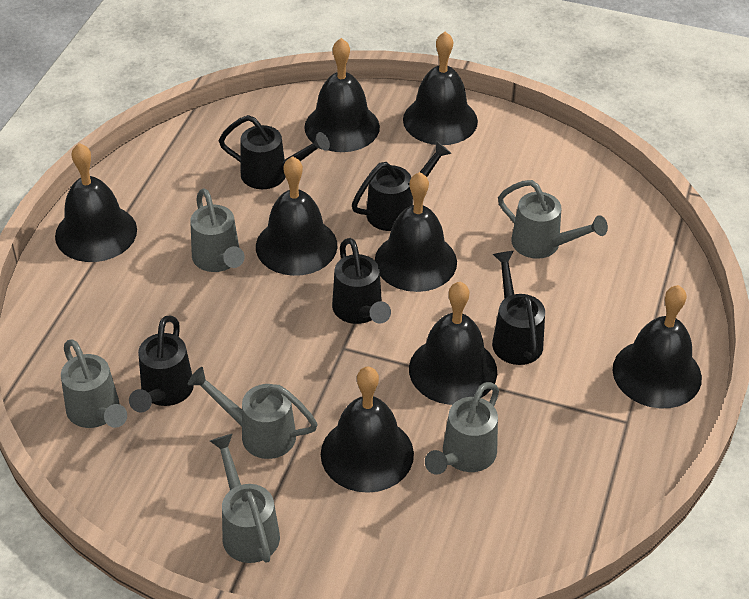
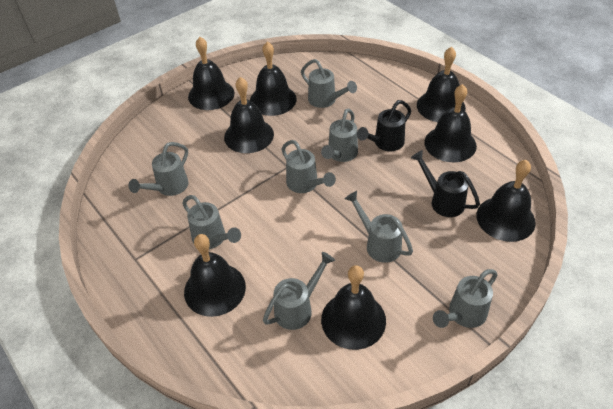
black watering can: 5 -> 2
grey watering can: 6 -> 8

